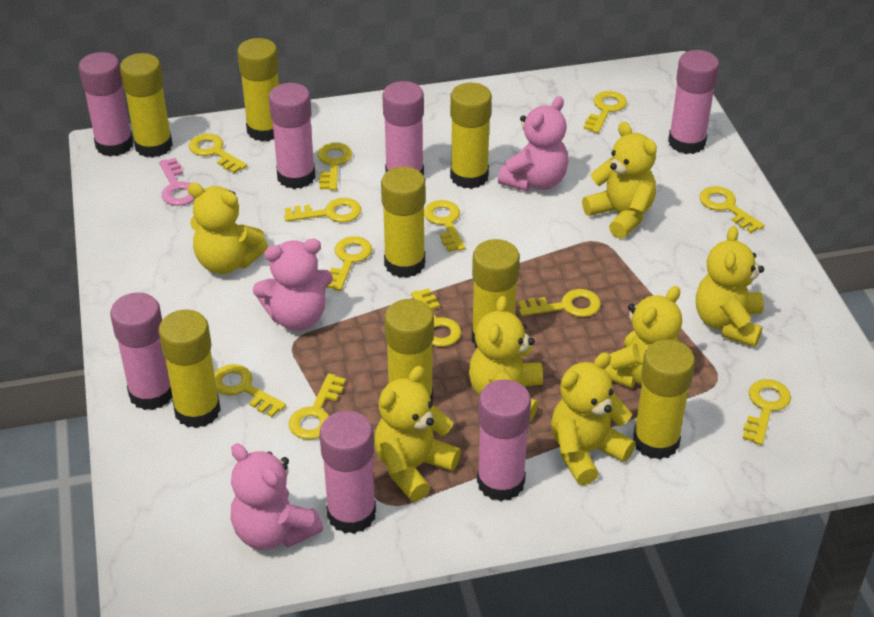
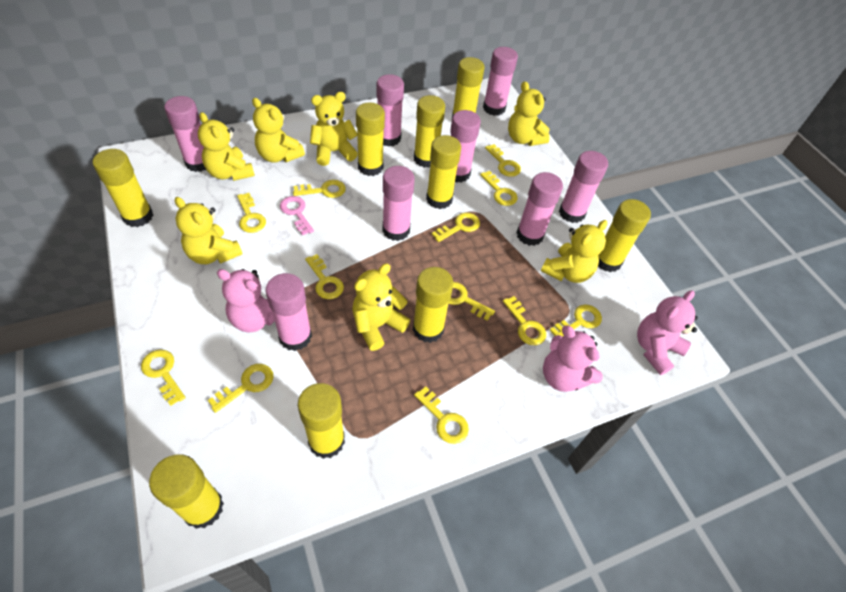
pink glue stick: 7 -> 8
yellow glue stick: 8 -> 9

